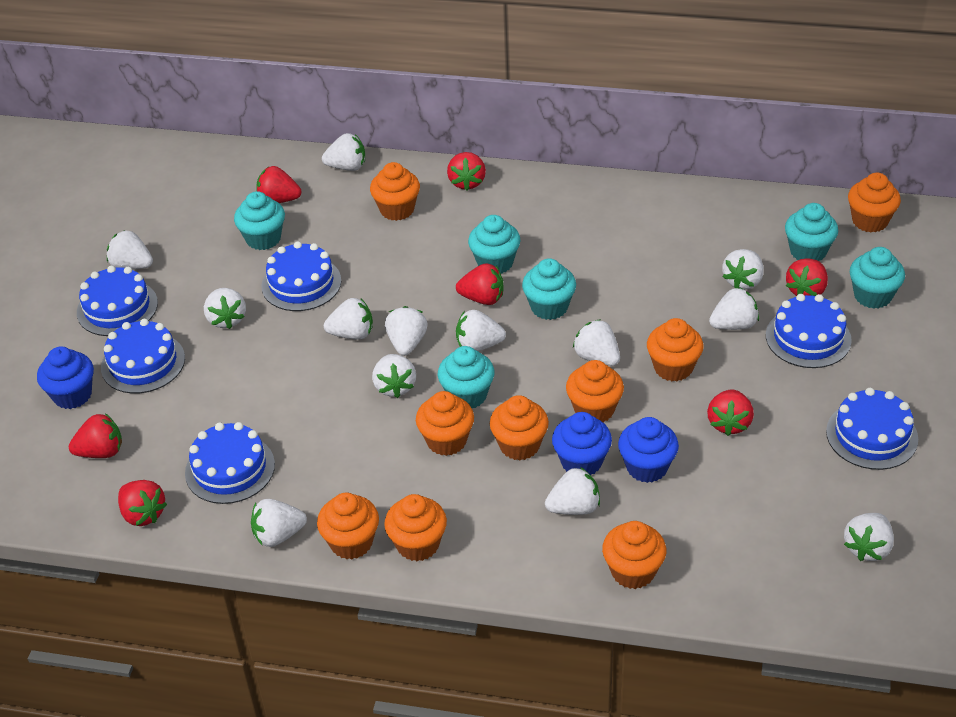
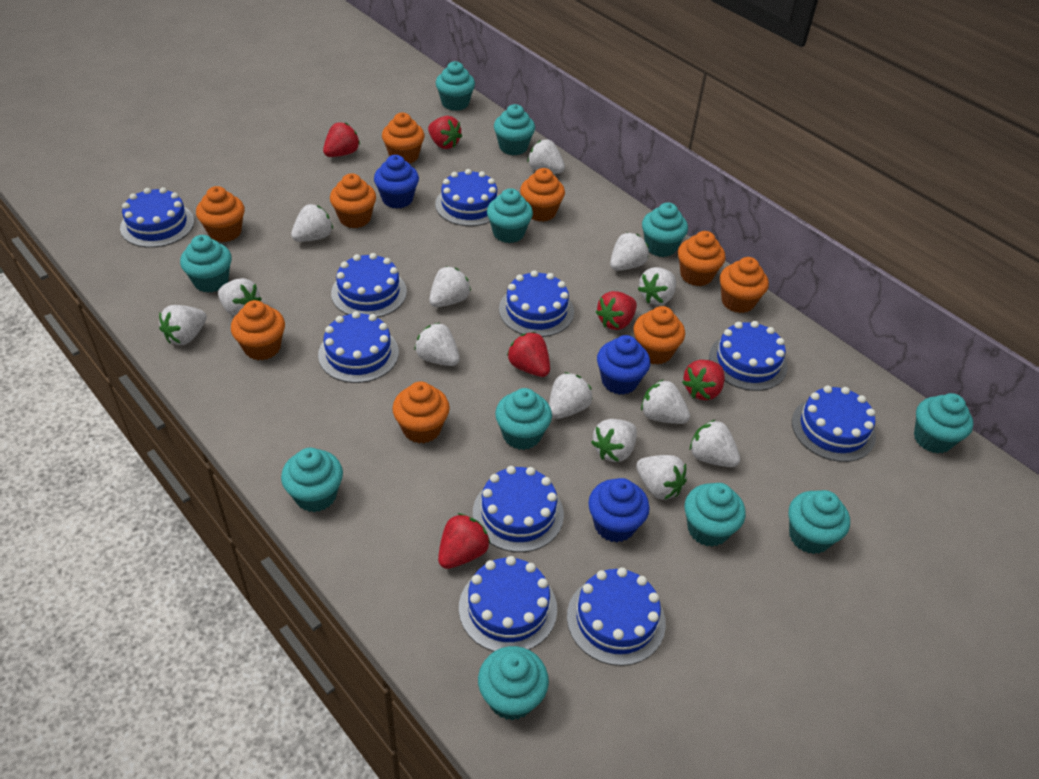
blue cake: 6 -> 10
red strawberry: 7 -> 6
turquoise cupcake: 6 -> 11

